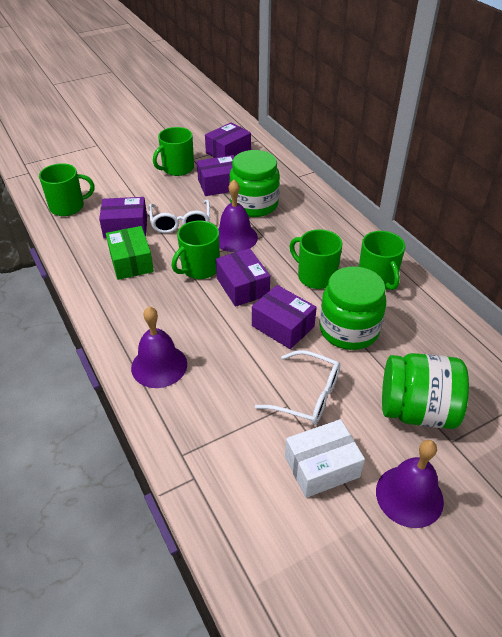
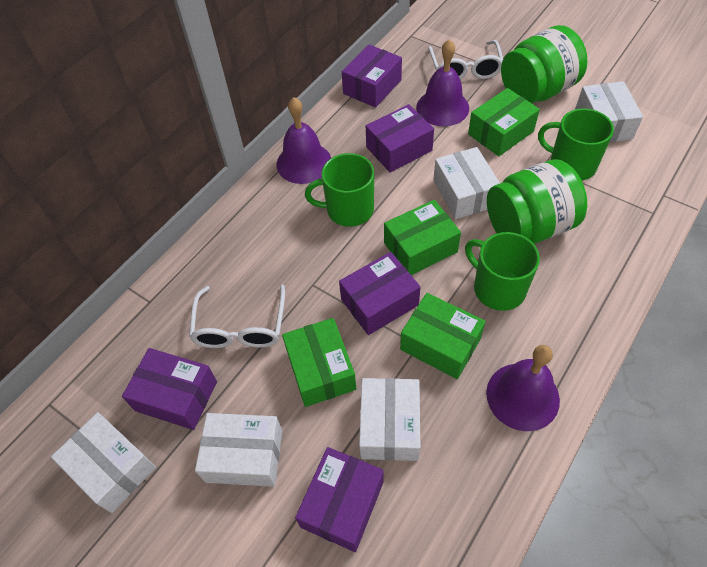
green box: 1 -> 4
green jar: 3 -> 2
green mug: 5 -> 3
white box: 1 -> 5

